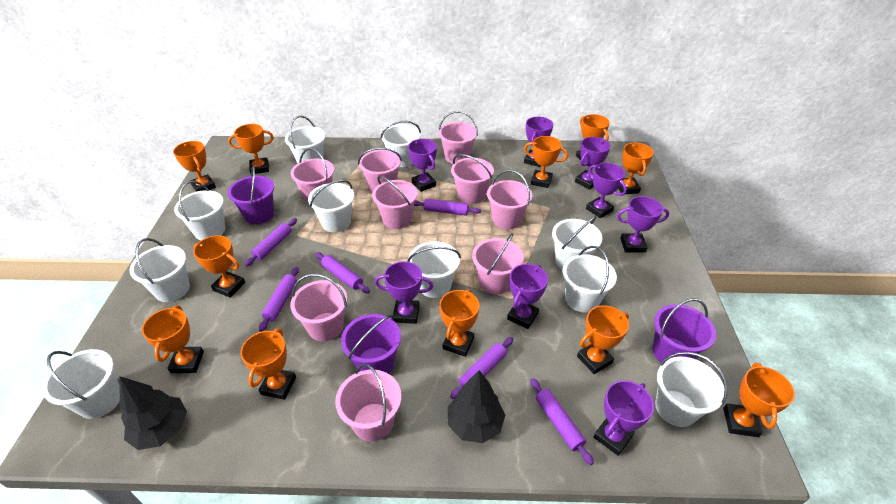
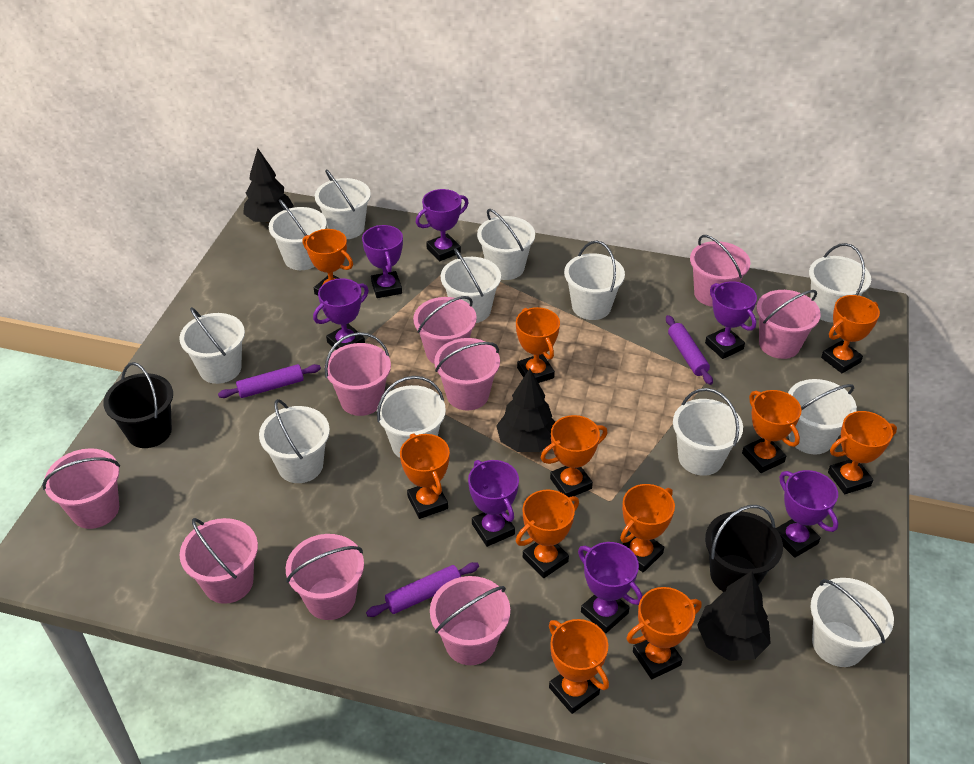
black bucket: 0 -> 2
black tree: 2 -> 3
purple bucket: 3 -> 0
purple rolling pin: 6 -> 3
purple trophy: 8 -> 7
white bucket: 10 -> 12

